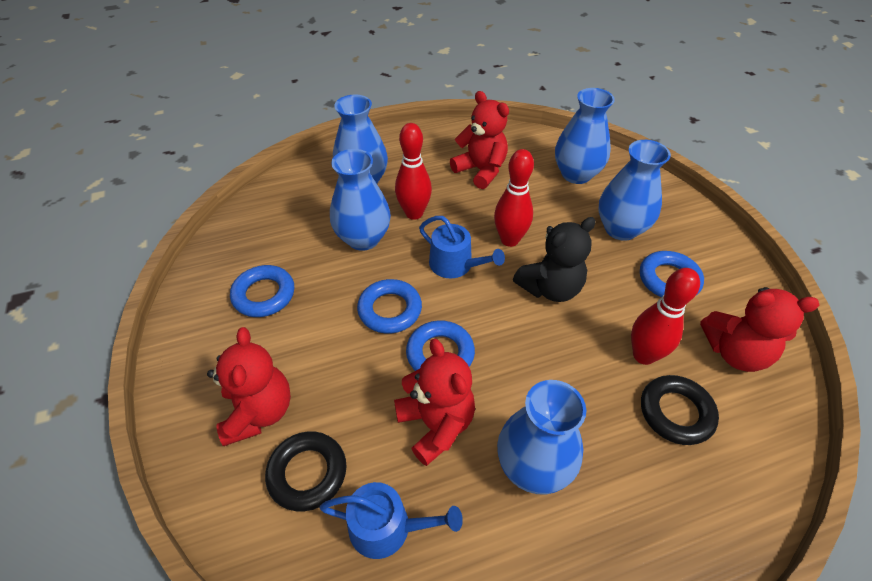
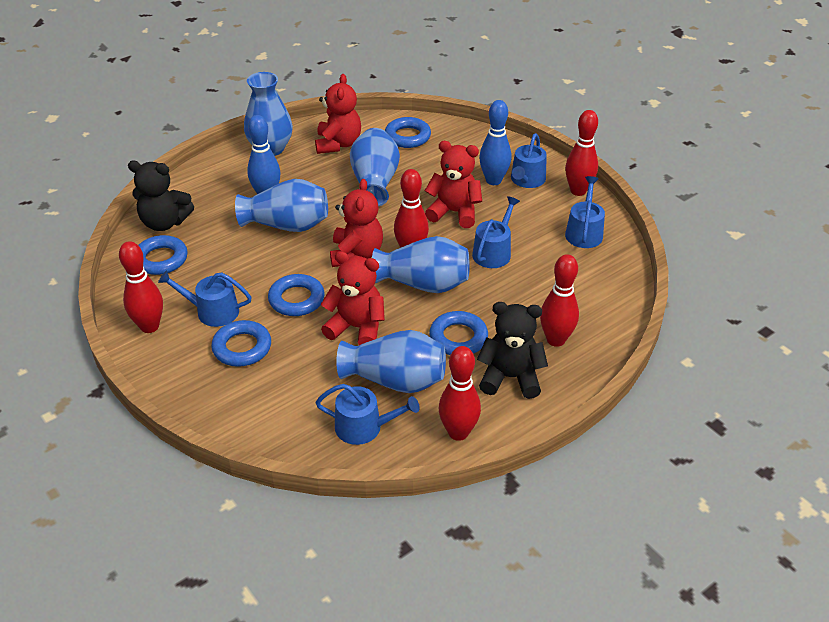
black ring: 2 -> 0
black teddy bear: 1 -> 2
blue bowling pin: 0 -> 2
blue ring: 4 -> 5
blue watering can: 2 -> 5
red bowling pin: 3 -> 5

